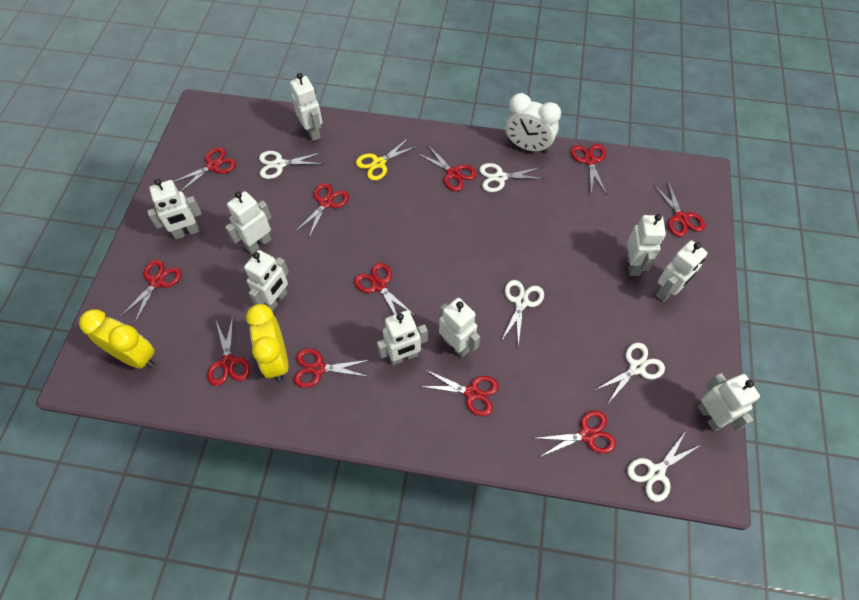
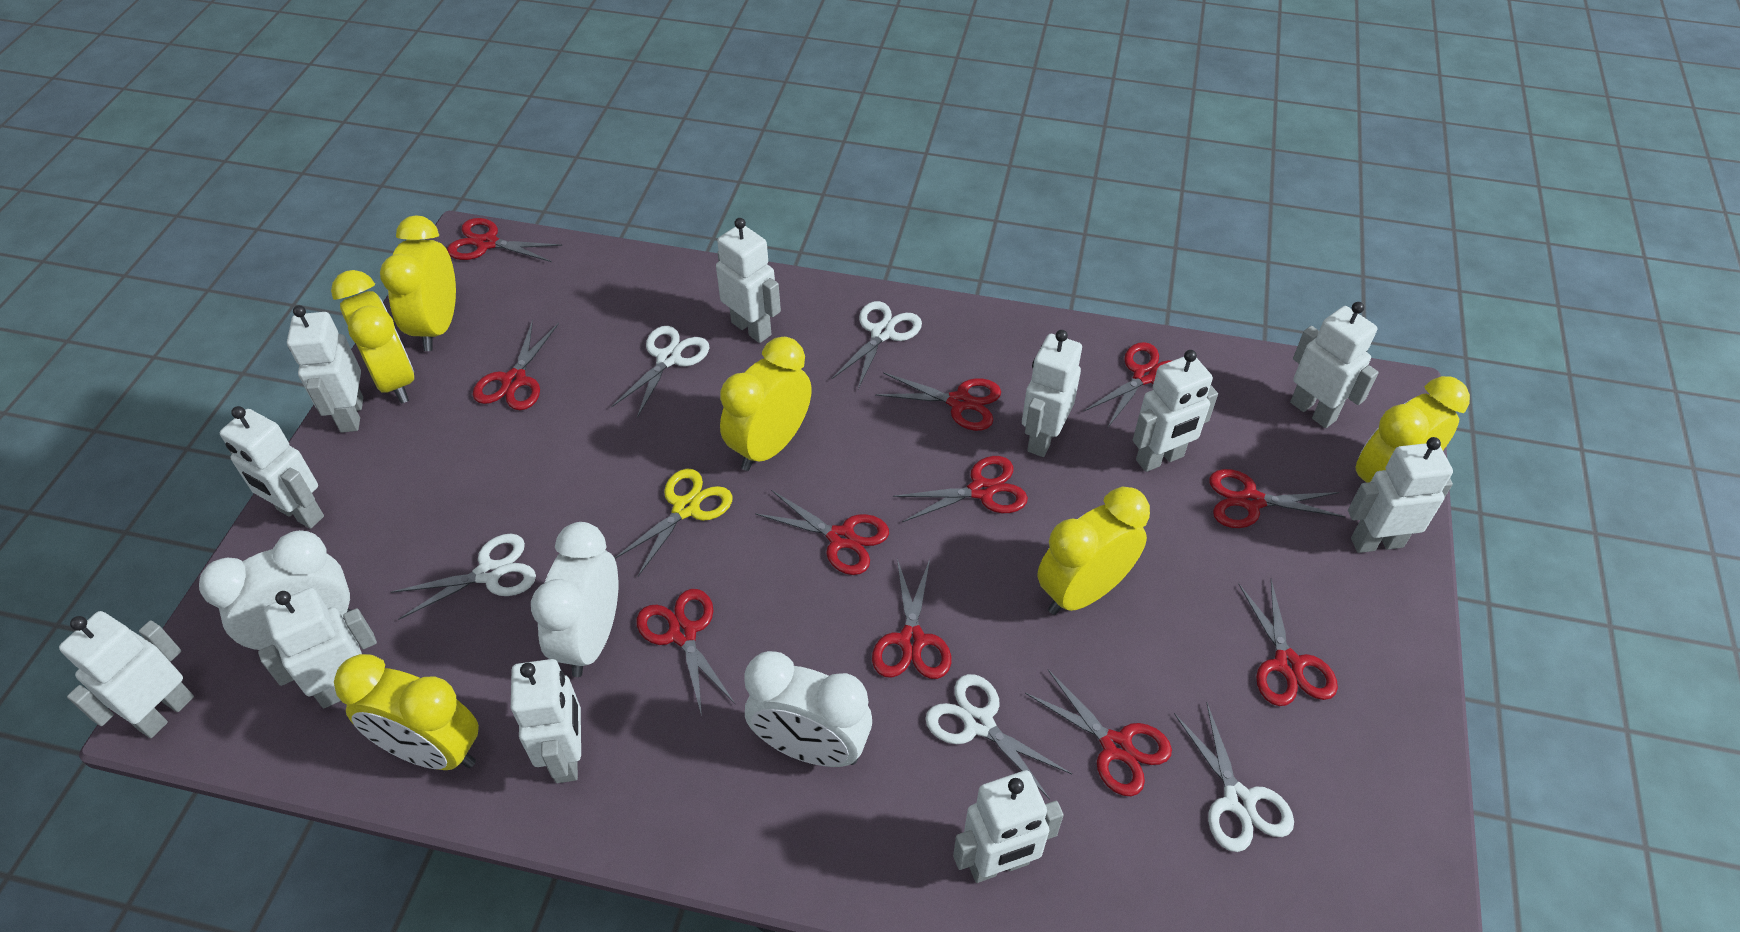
white clock: 1 -> 3
white robot: 9 -> 11
yellow clock: 2 -> 6

